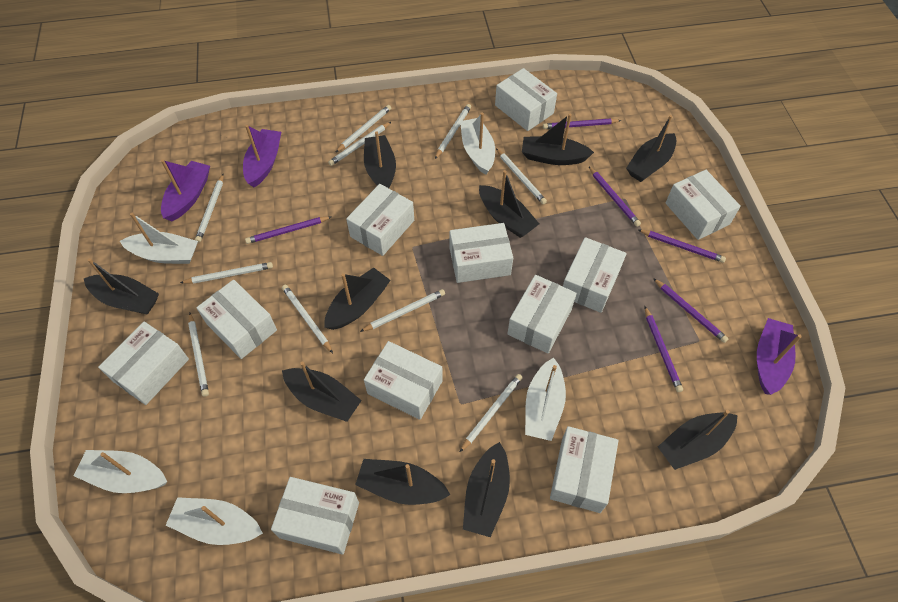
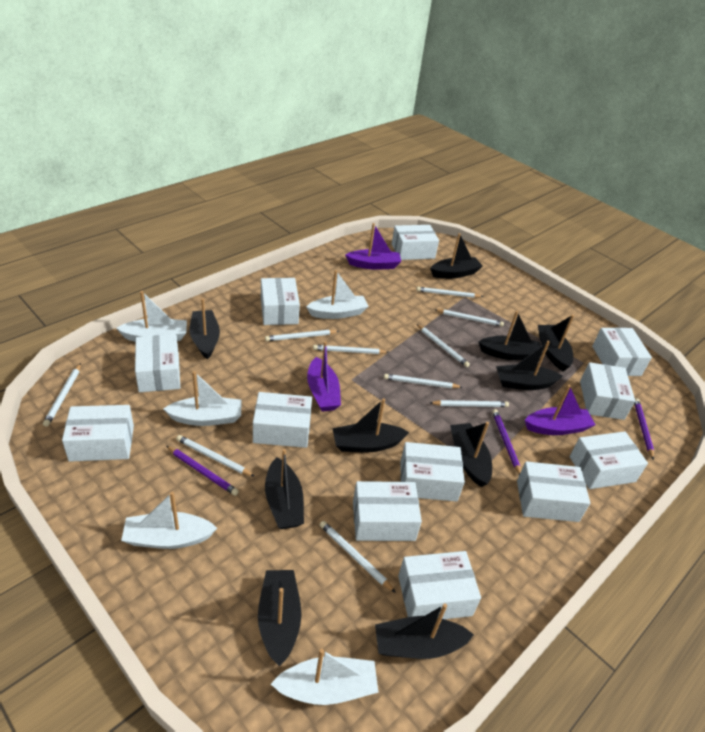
purple pencil: 6 -> 3
white box: 11 -> 12

